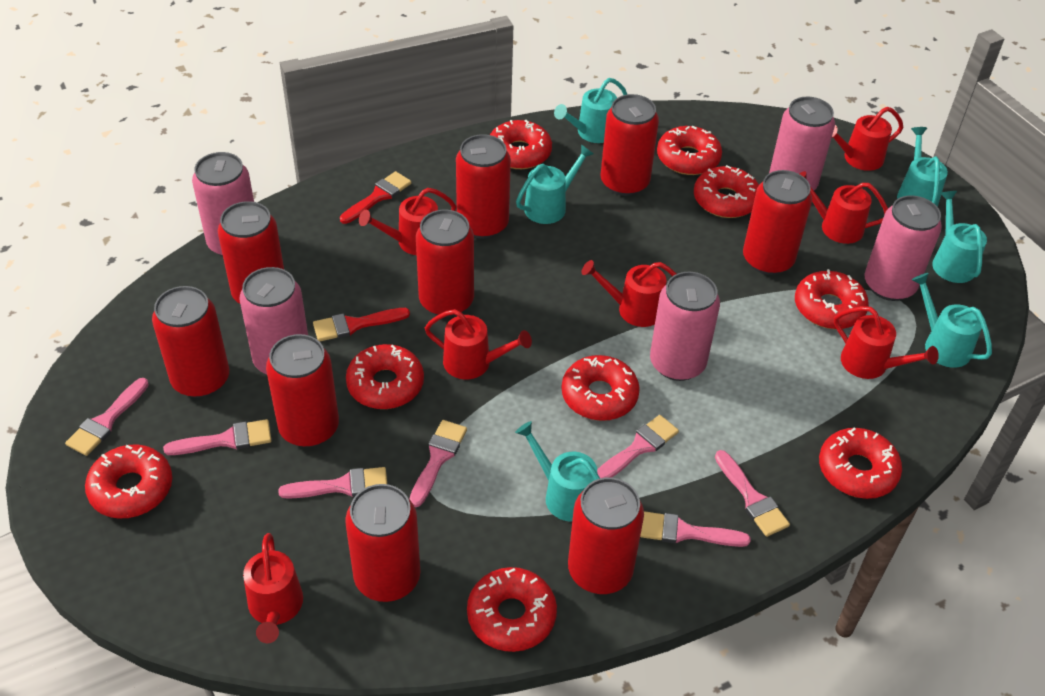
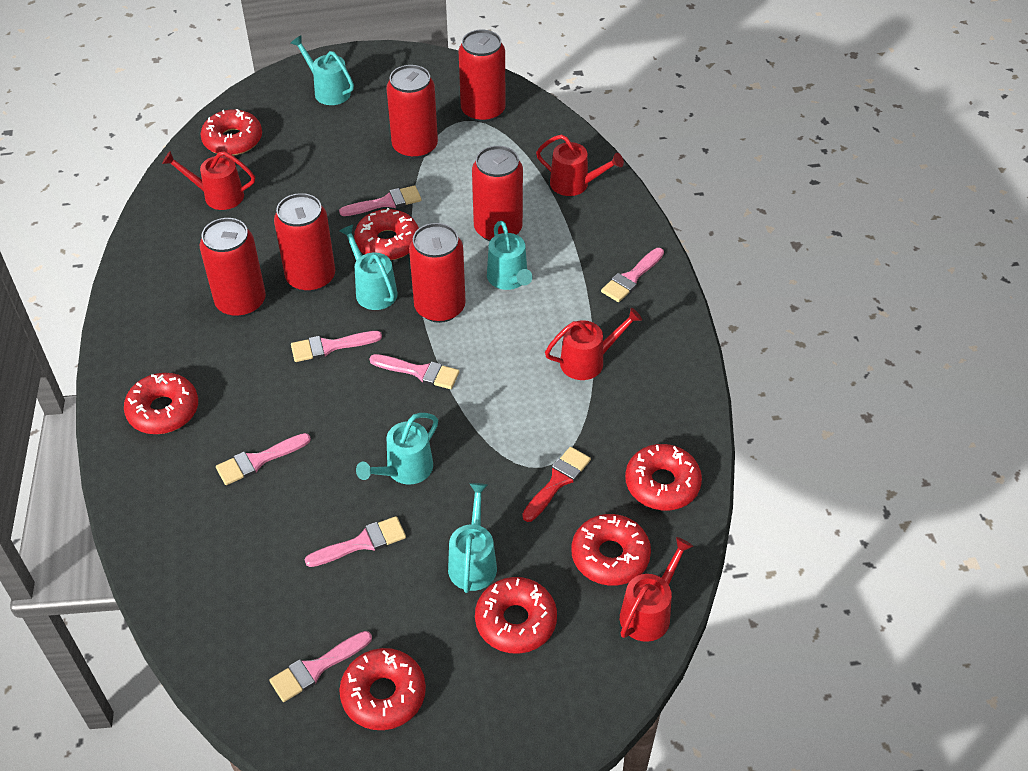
pink can: 5 -> 0
red brush: 2 -> 1
red can: 9 -> 6
red donut: 9 -> 7
red watering can: 7 -> 4
turquoise watering can: 6 -> 5

